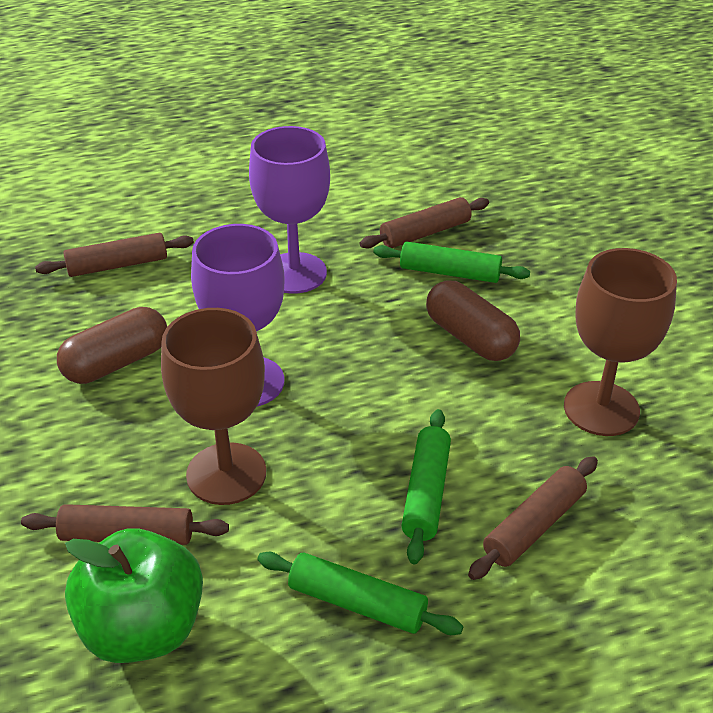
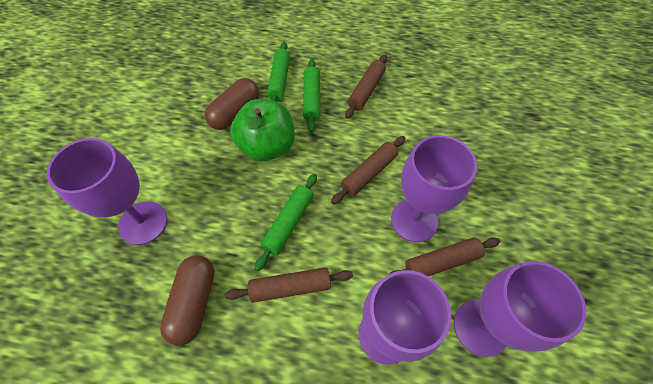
brown goblet: 2 -> 0
purple goblet: 2 -> 4

